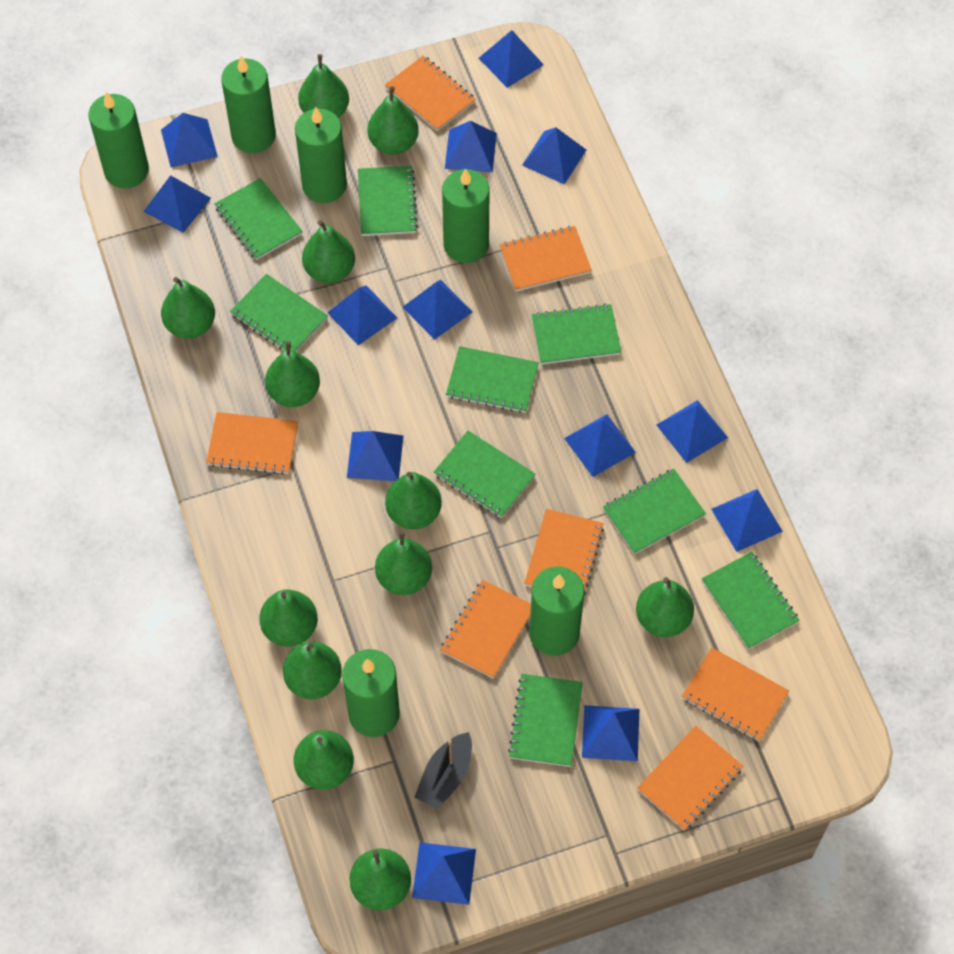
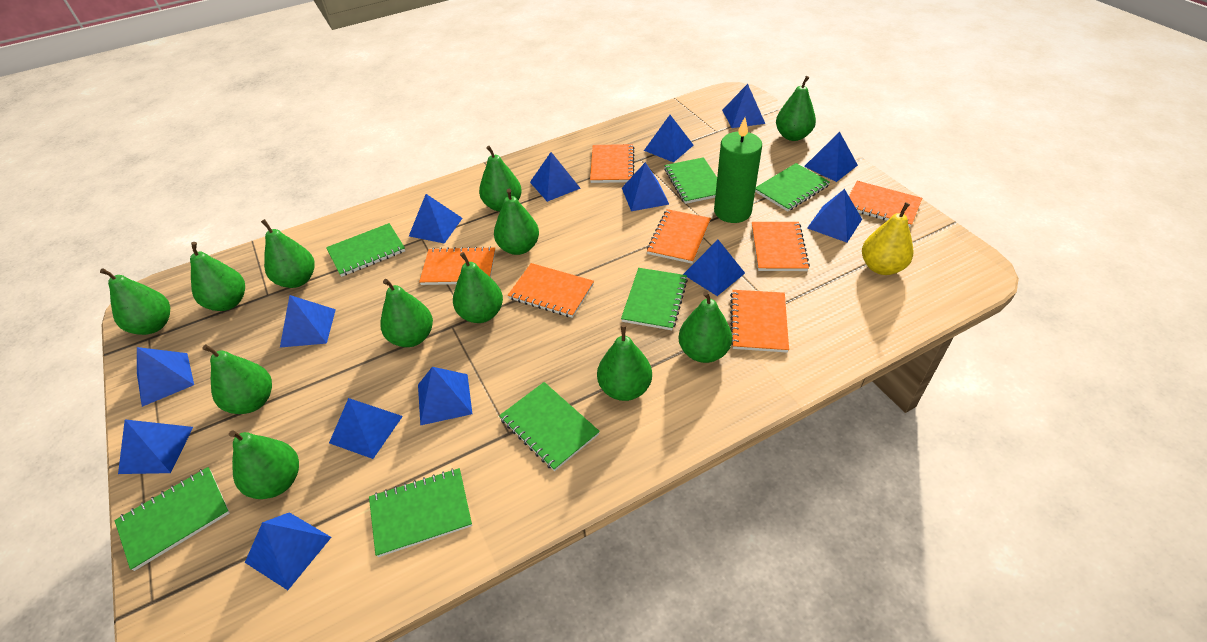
black boat: 1 -> 0
blue pyramid: 13 -> 14
green candle: 6 -> 1
green notebook: 9 -> 7
yellow pear: 0 -> 1

